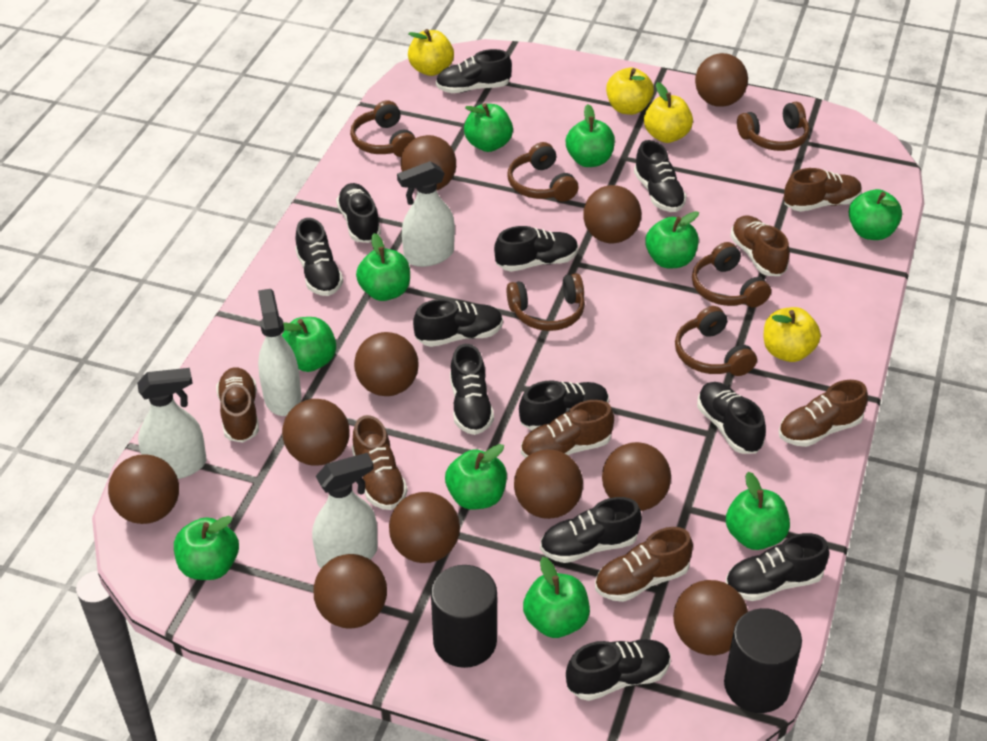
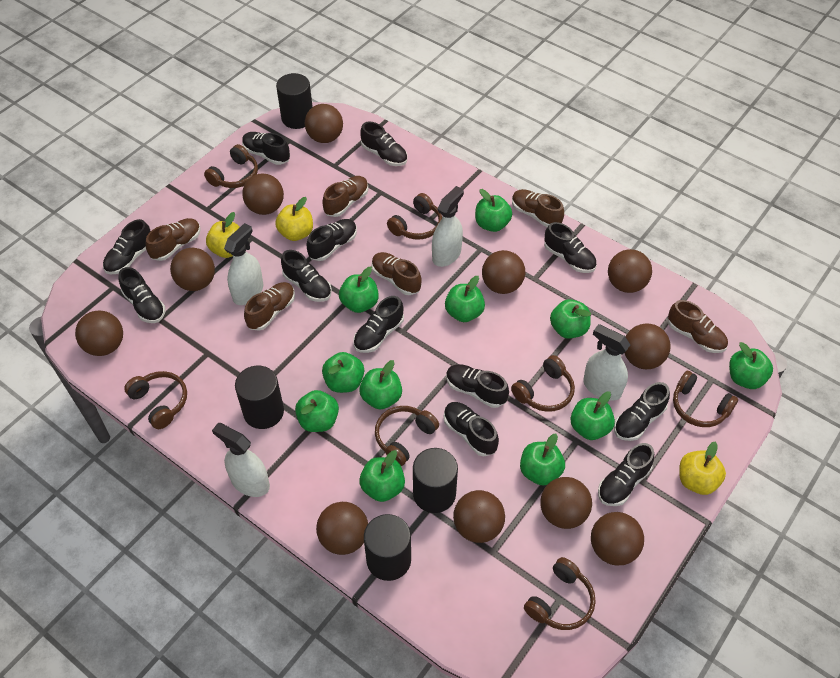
black cylinder: 2 -> 4
brown headphones: 6 -> 7
brown shoe: 7 -> 6
green apple: 10 -> 11
yellow apple: 4 -> 3

